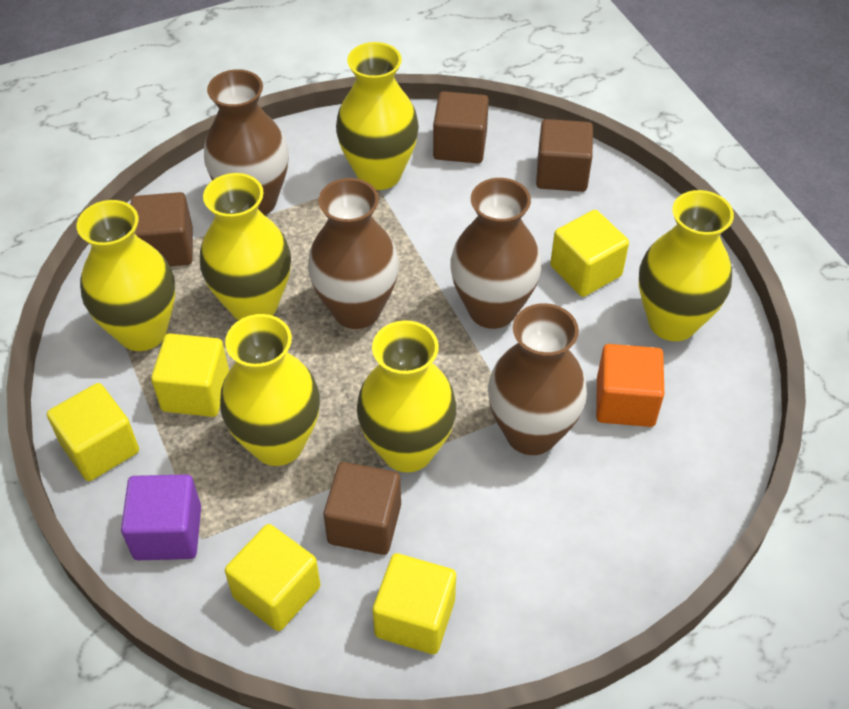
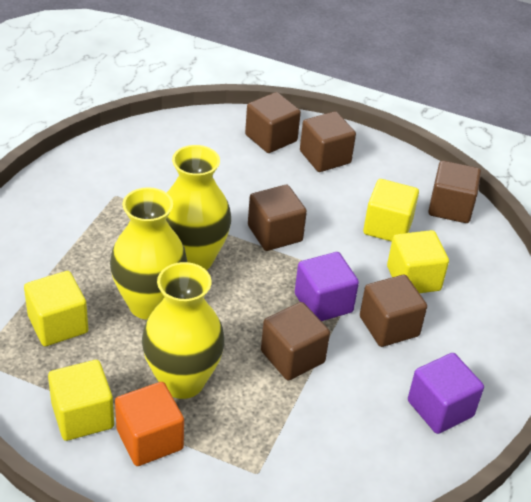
brown cube: 4 -> 6
brown vase: 4 -> 0
purple cube: 1 -> 2
yellow cube: 5 -> 4
yellow vase: 6 -> 3

